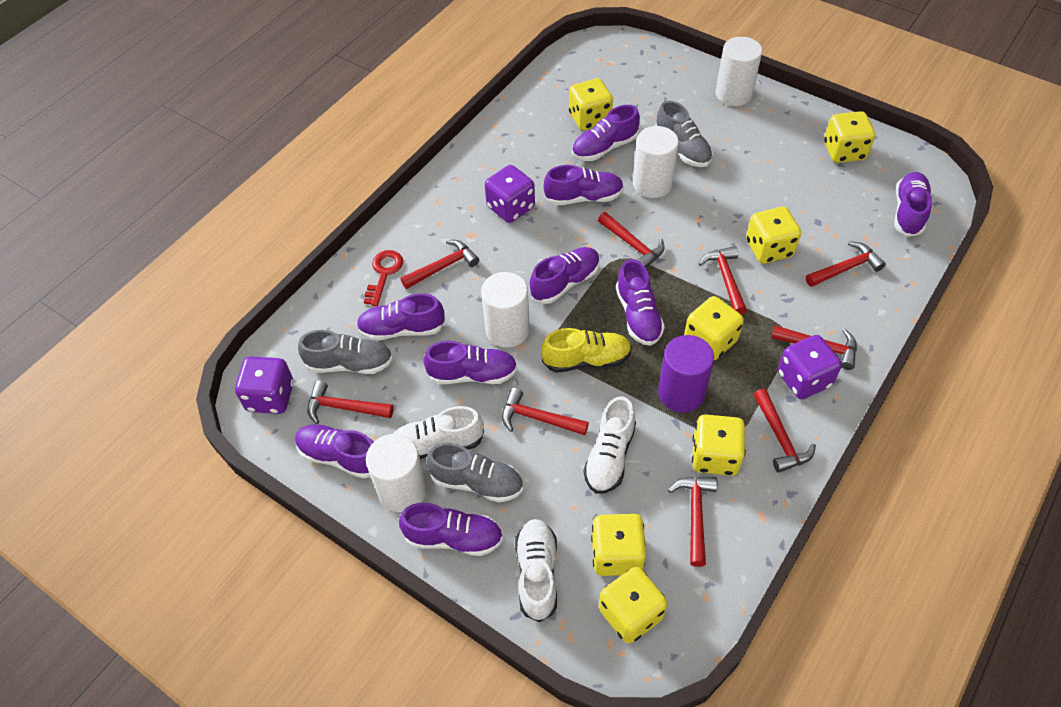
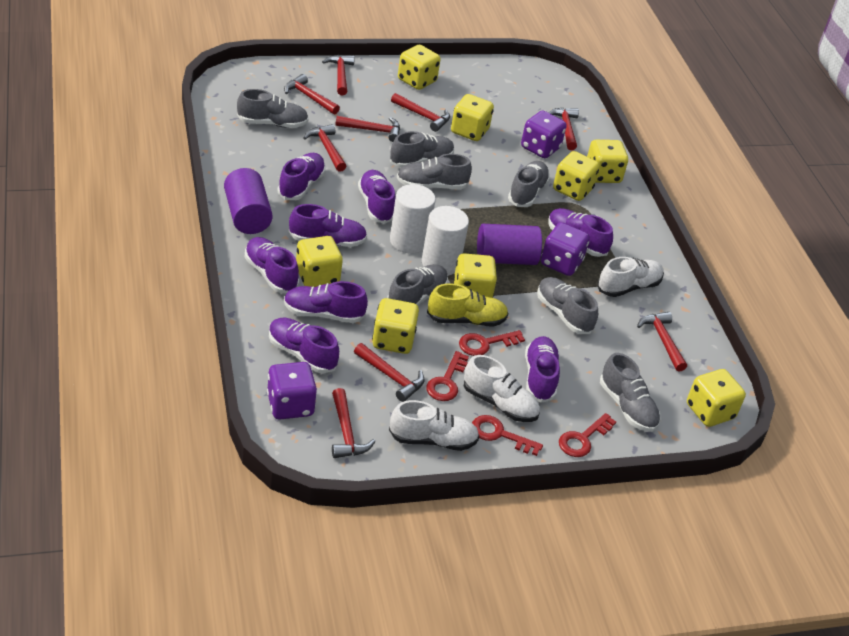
grey shoe: 3 -> 7
purple cylinder: 1 -> 2
purple shoe: 9 -> 8
red key: 1 -> 4
white cylinder: 4 -> 2
yellow dice: 7 -> 8

